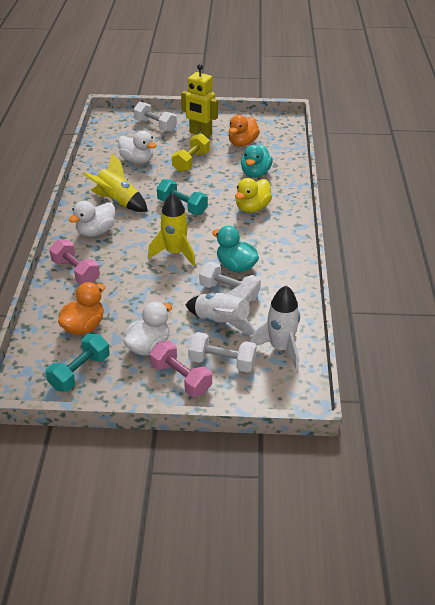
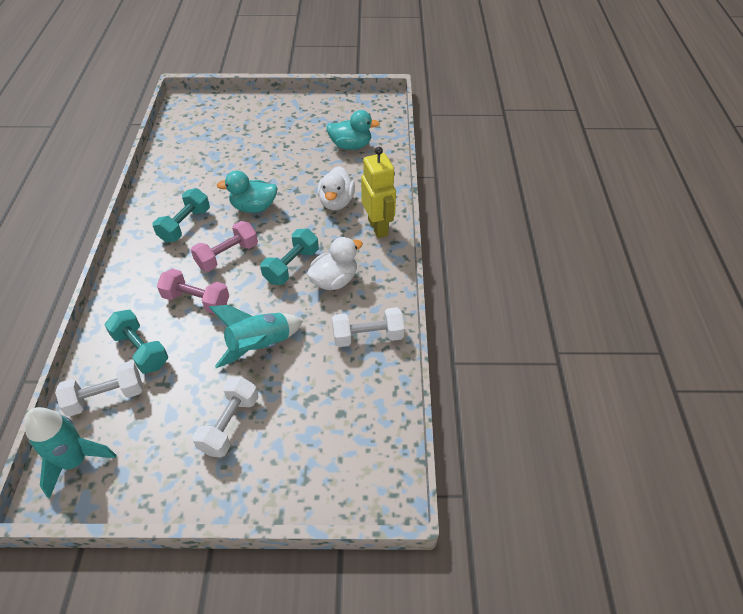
orange duck: 2 -> 0
turquoise dumbbell: 2 -> 3
turquoise rocket: 0 -> 2
white duck: 3 -> 2
white rocket: 2 -> 0
yellow duck: 1 -> 0
yellow dumbbell: 1 -> 0
yellow rocket: 2 -> 0

